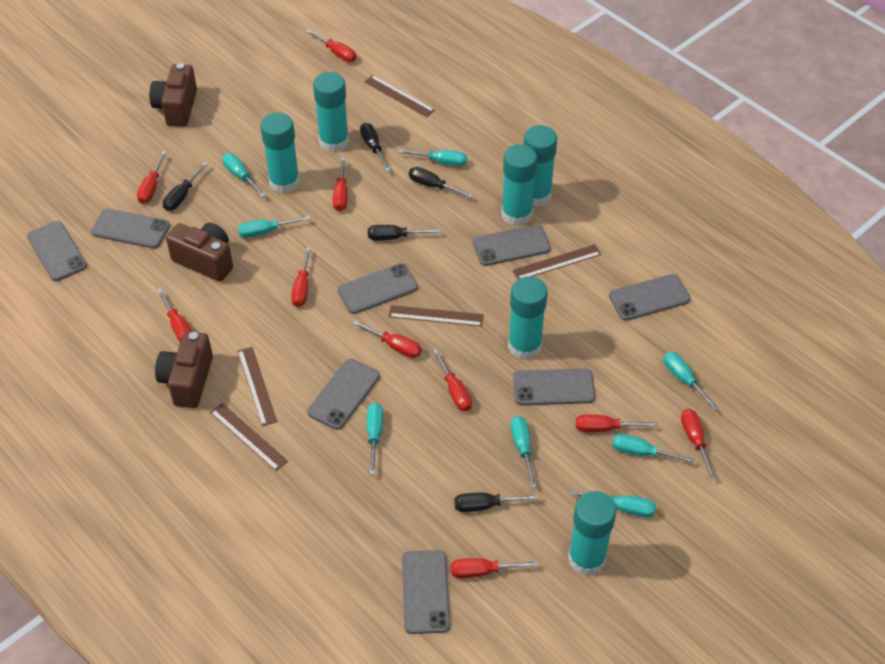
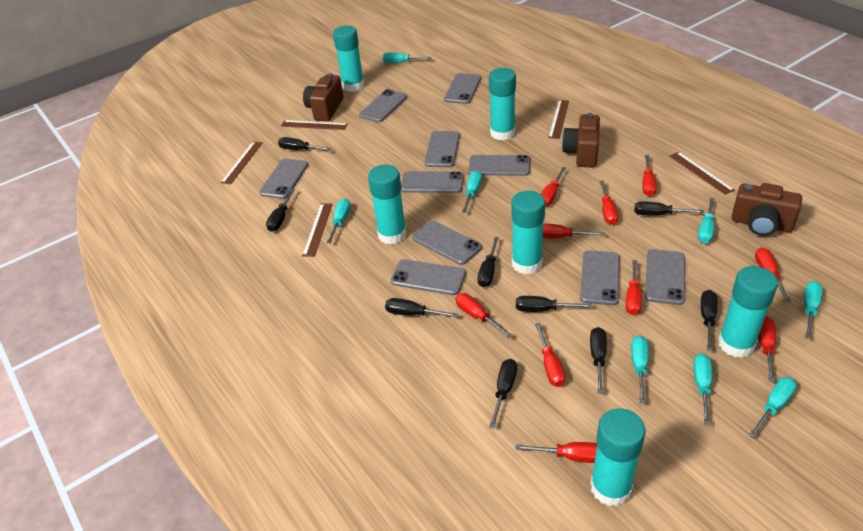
black screwdriver: 5 -> 9
grey phone: 8 -> 10

